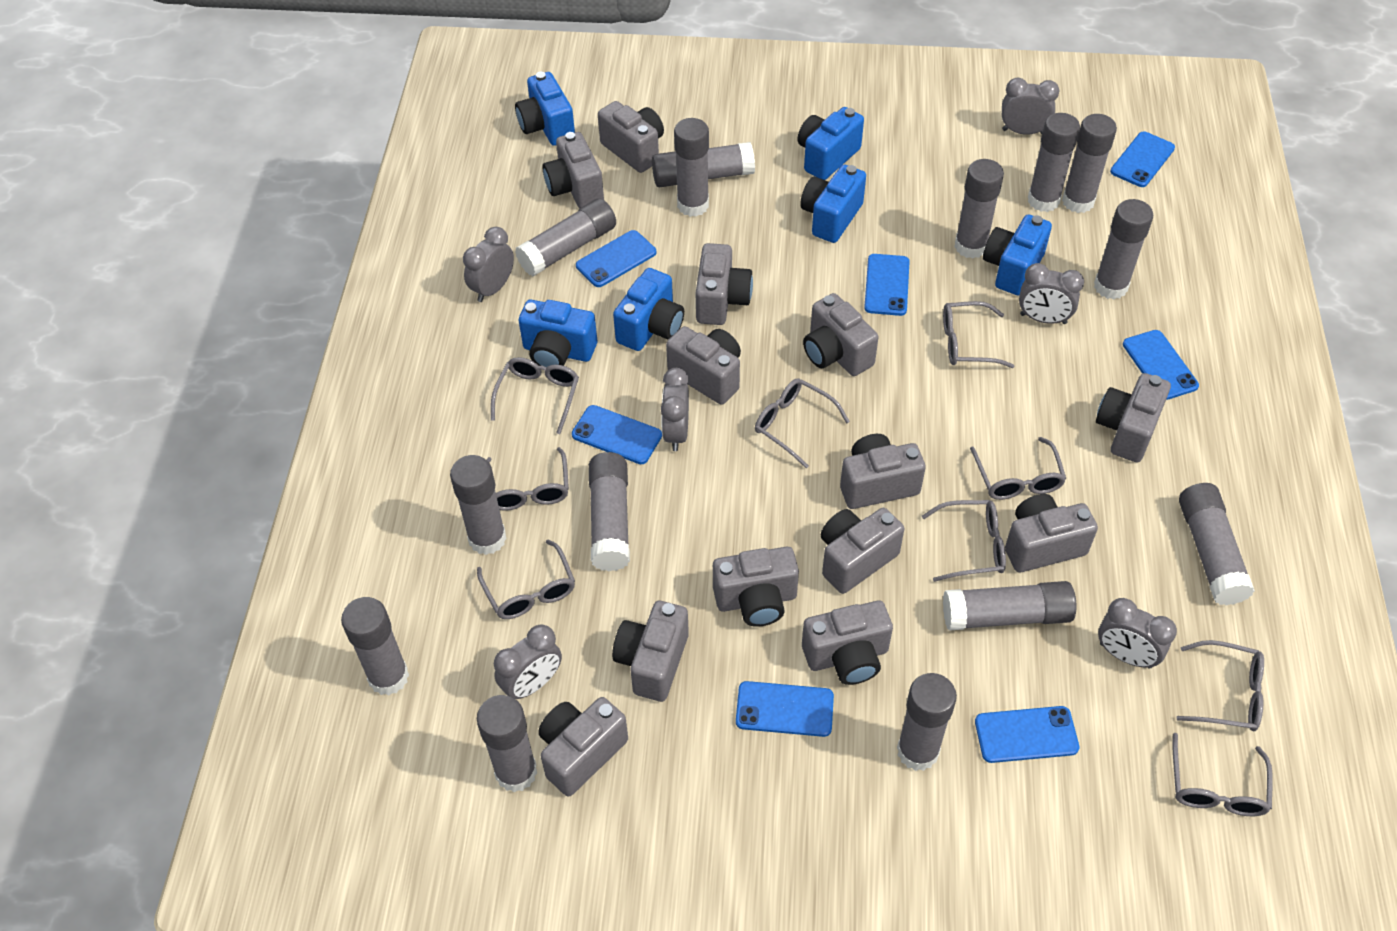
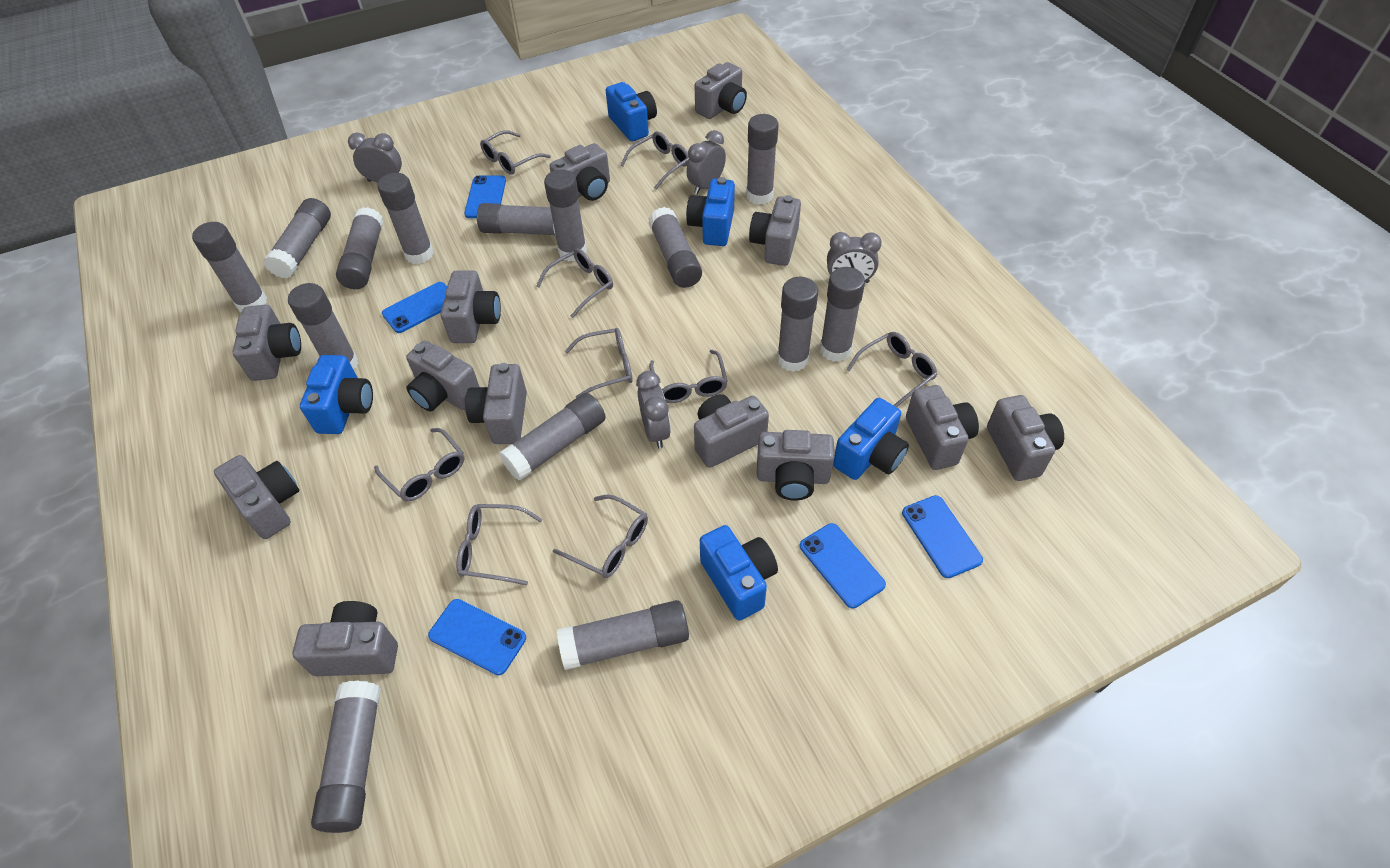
blue camera: 6 -> 5
blue phone: 7 -> 5
grey clock: 6 -> 4

